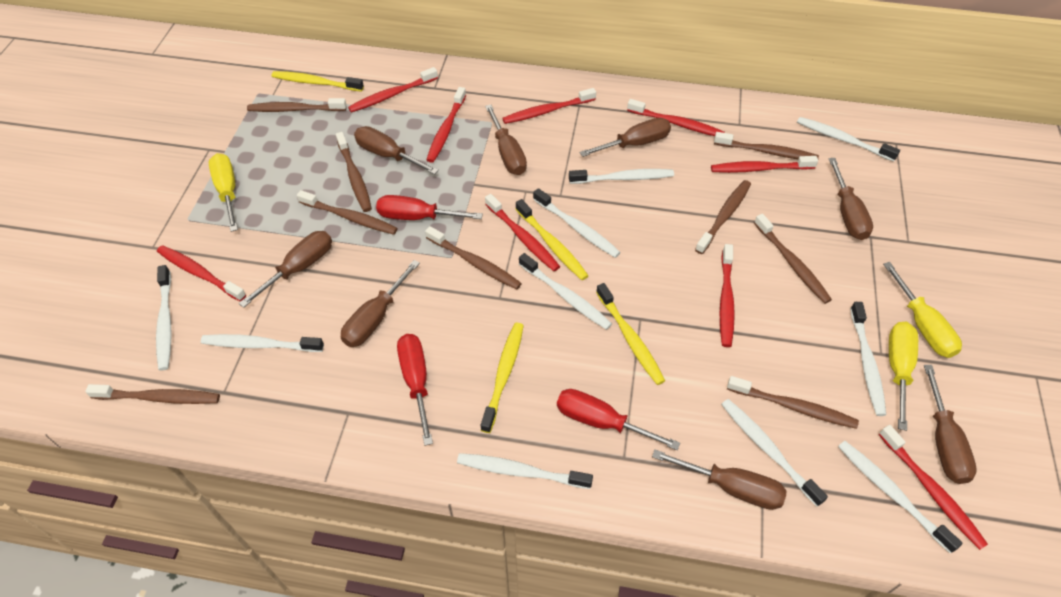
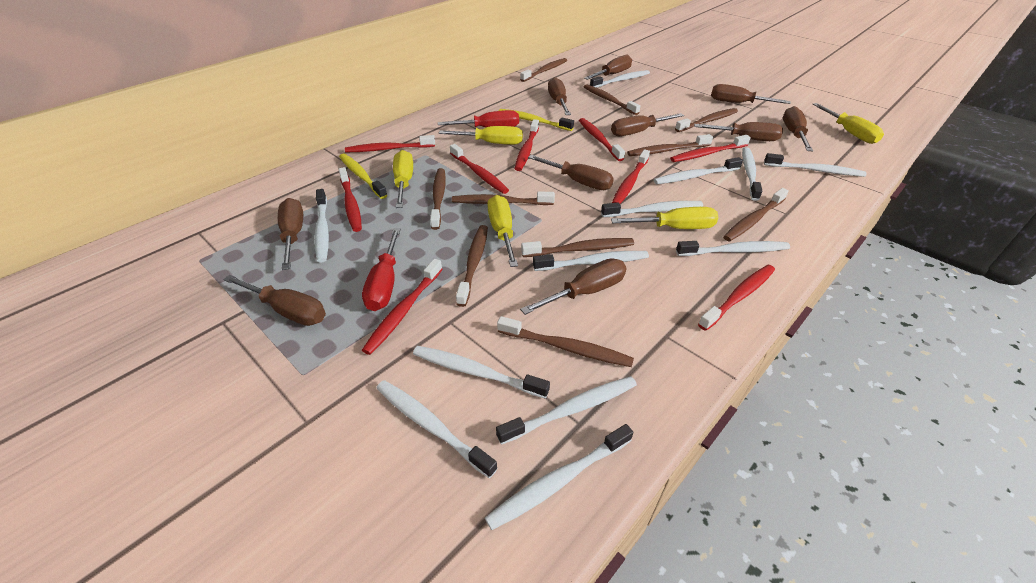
brown screwdriver: 8 -> 10
brown toothbrush: 9 -> 10
red screwdriver: 3 -> 2
white toothbrush: 10 -> 12
yellow screwdriver: 3 -> 5
yellow toothbrush: 4 -> 2

